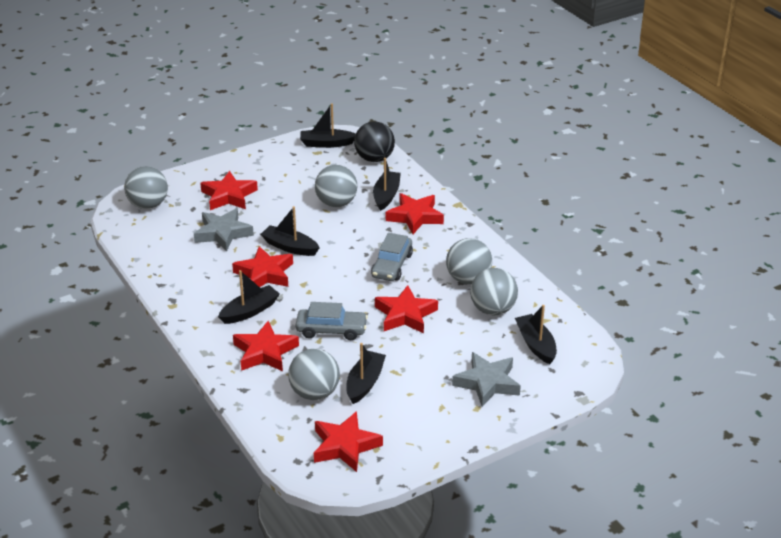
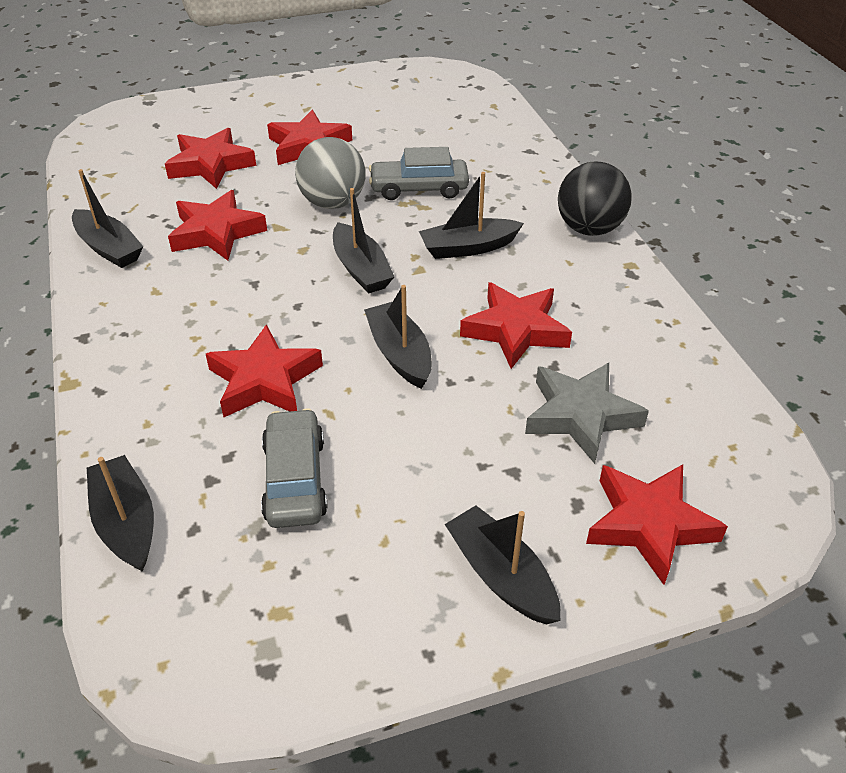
grey ball: 5 -> 1
grey star: 2 -> 1

